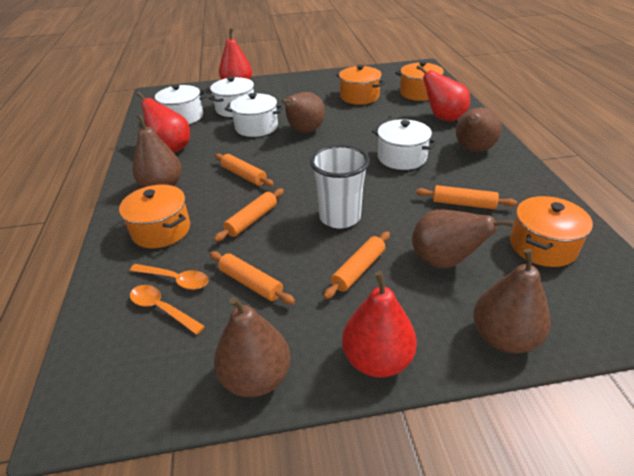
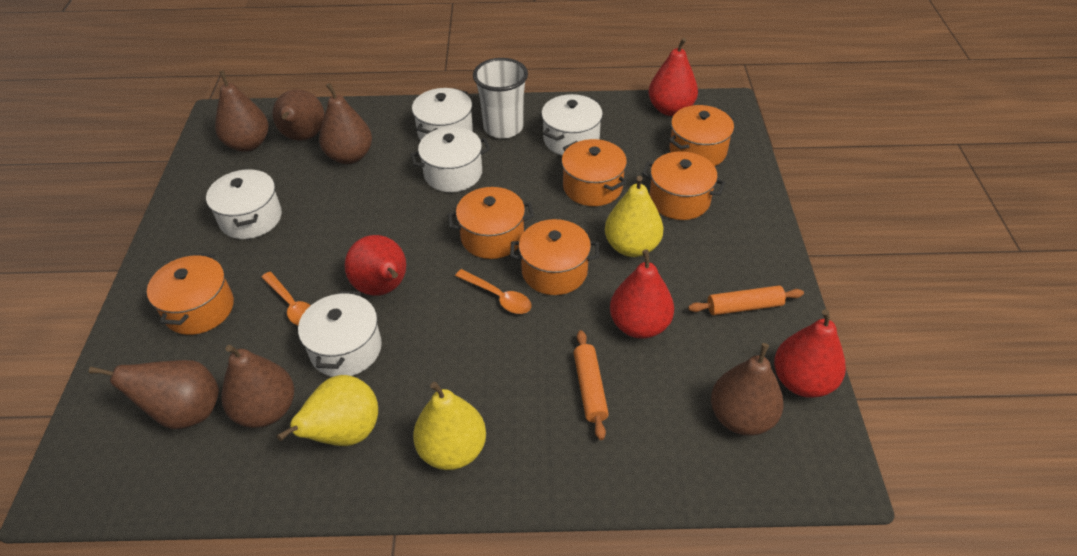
orange pot: 4 -> 6
orange rolling pin: 5 -> 2
white pot: 4 -> 5
yellow pear: 0 -> 3

